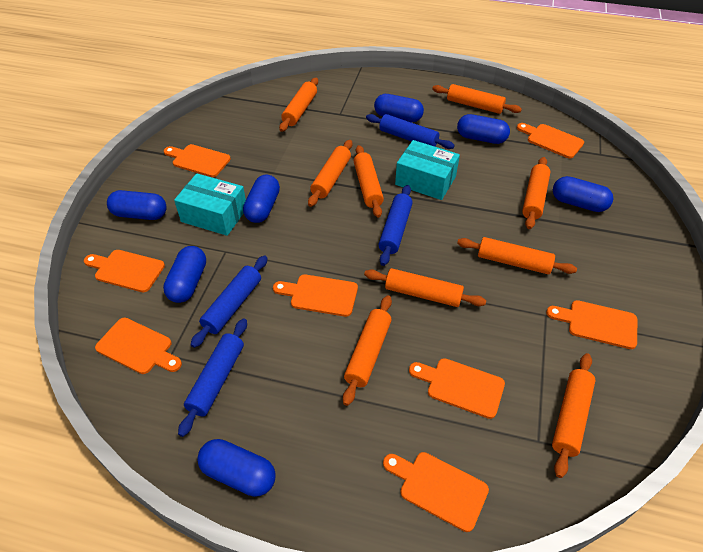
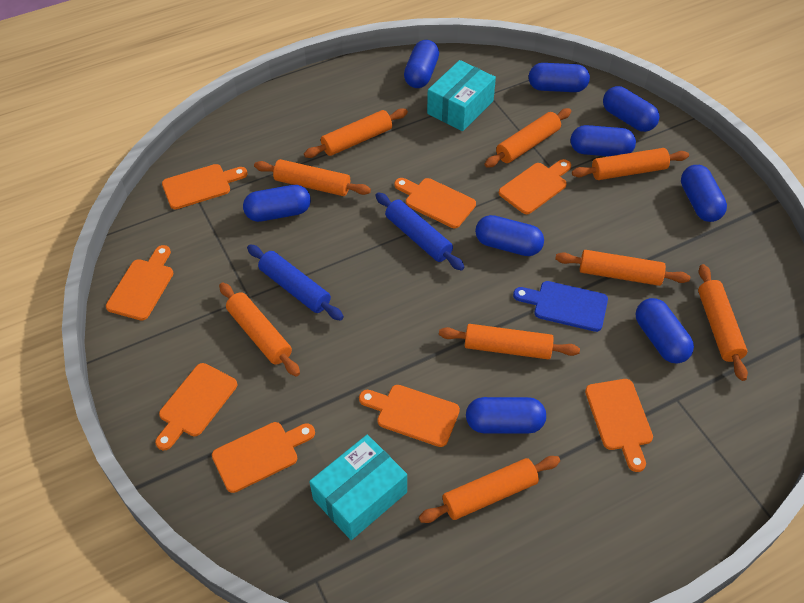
blue capsule: 7 -> 9
blue cutting board: 0 -> 1
blue rolling pin: 4 -> 2

